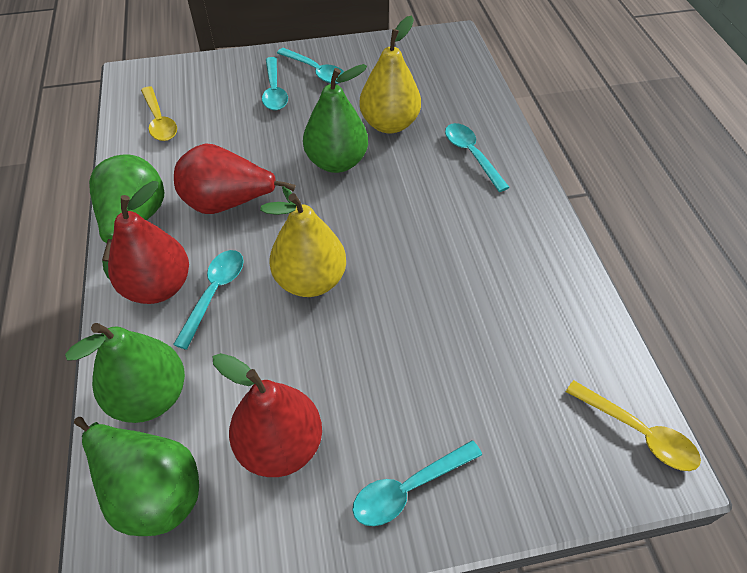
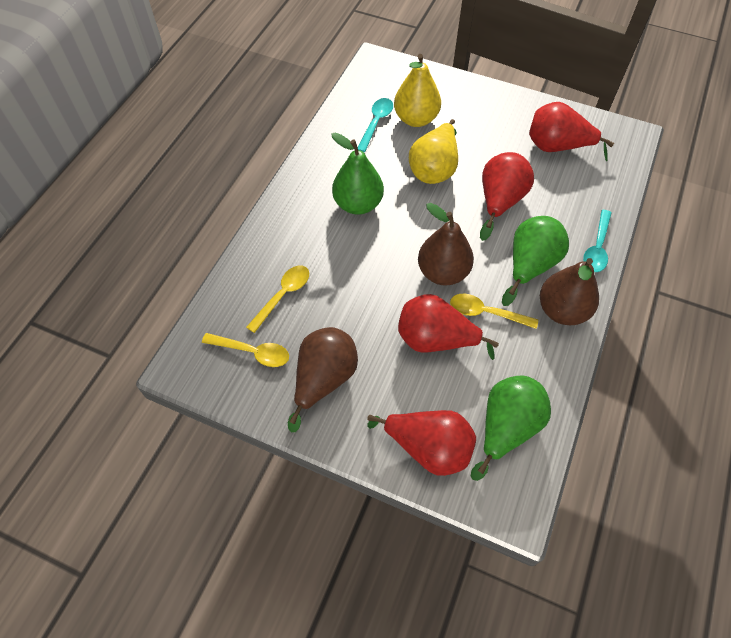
brown pear: 0 -> 3
green pear: 4 -> 3
red pear: 3 -> 4
turquoise spoon: 5 -> 2
yellow spoon: 2 -> 3

